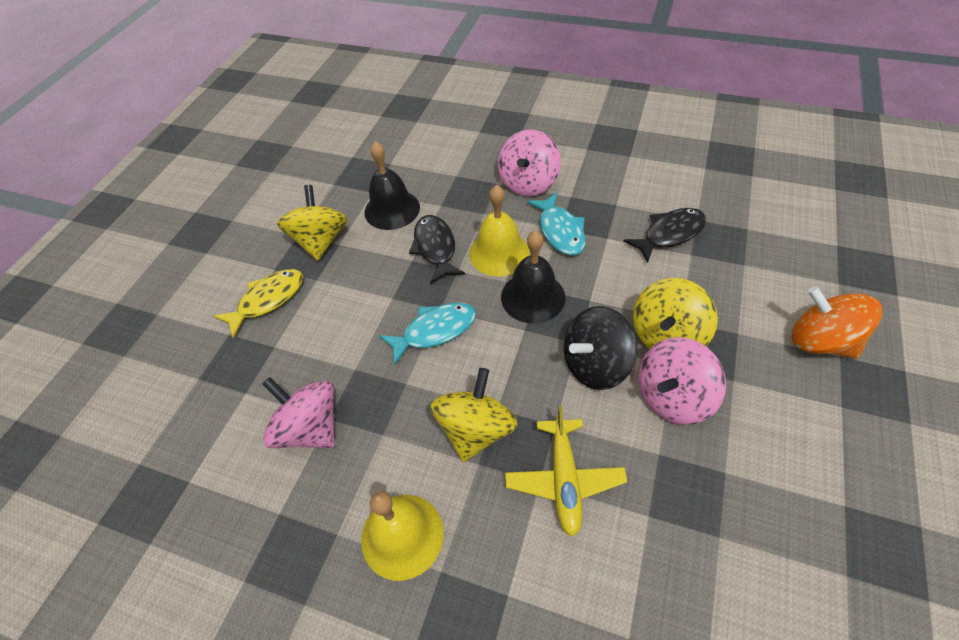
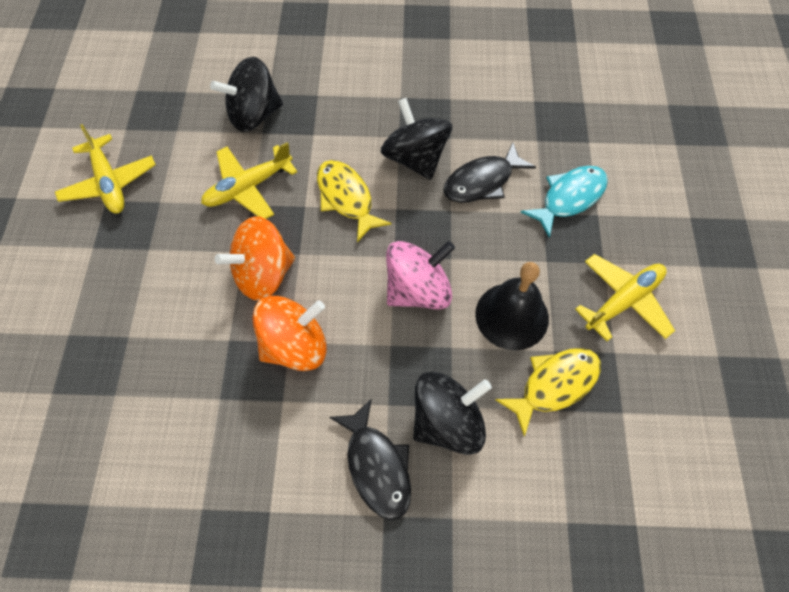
black bell: 2 -> 1
black spinning top: 1 -> 3
orange spinning top: 1 -> 2
pink spinning top: 3 -> 1
turquoise fish: 2 -> 1
yellow bell: 2 -> 0
yellow fish: 1 -> 2
yellow plane: 1 -> 3
yellow spinning top: 3 -> 0

